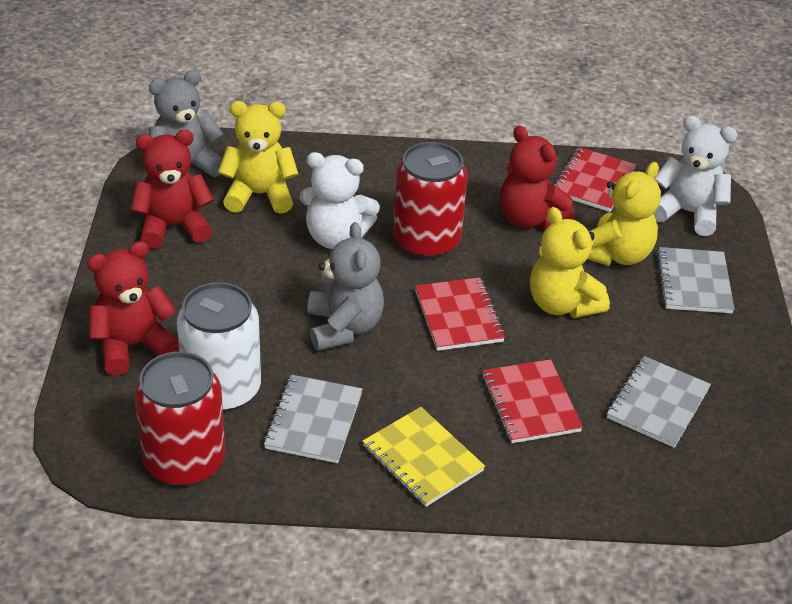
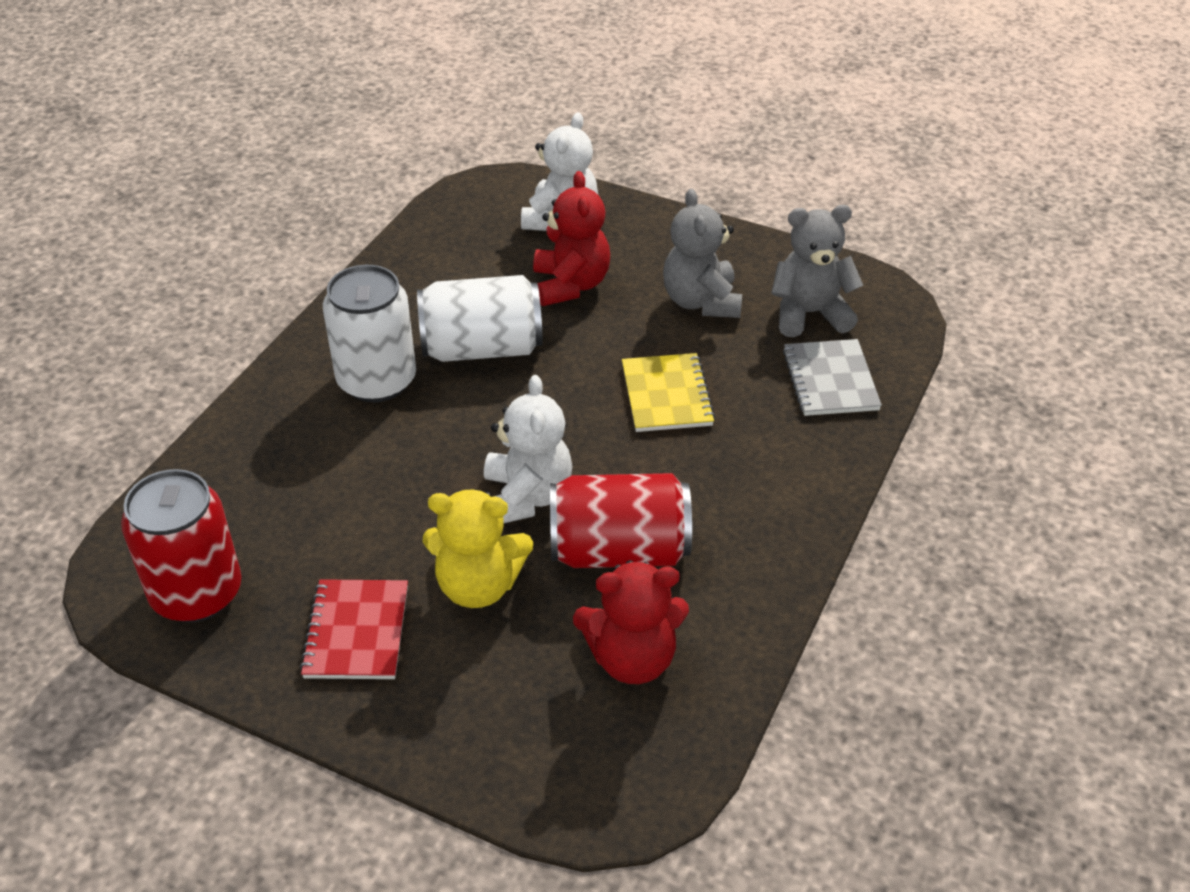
grey notebook: 3 -> 1
red notebook: 3 -> 1
red teddy bear: 3 -> 2
white can: 1 -> 2
yellow teddy bear: 3 -> 1

